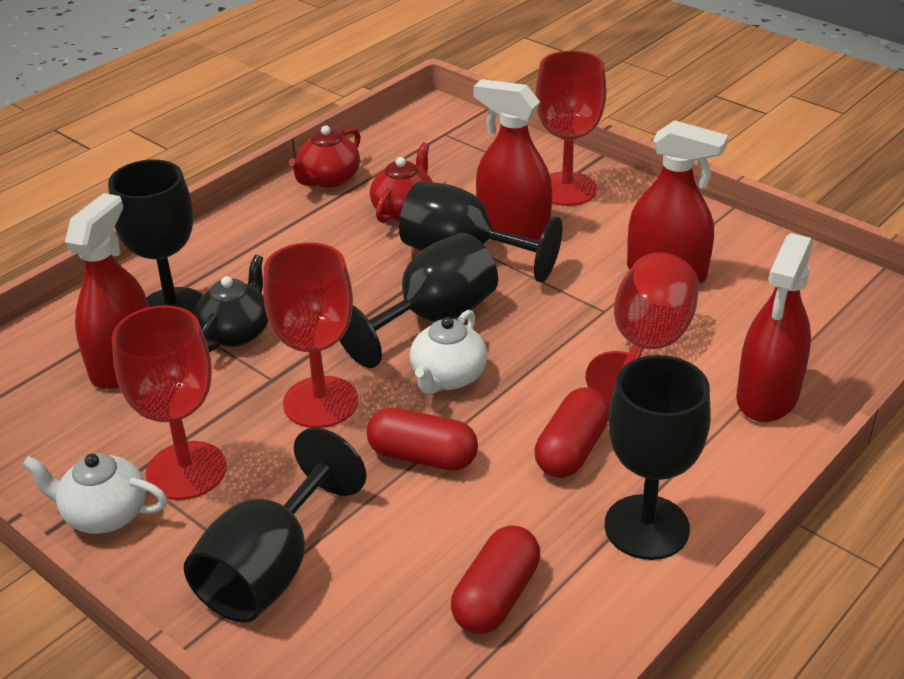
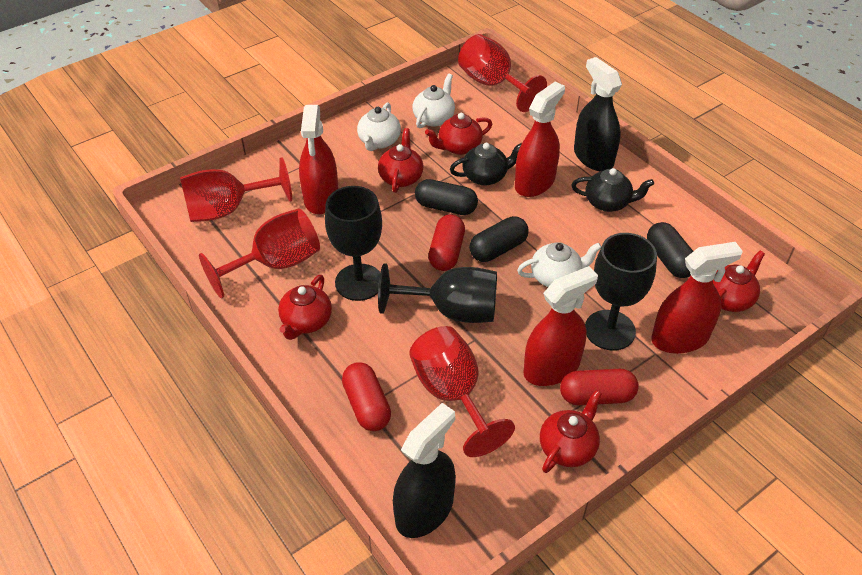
black capsule: 0 -> 3
black goblet: 5 -> 3
black spray bottle: 0 -> 2
black teapot: 1 -> 2
red teapot: 2 -> 5
white teapot: 2 -> 3

